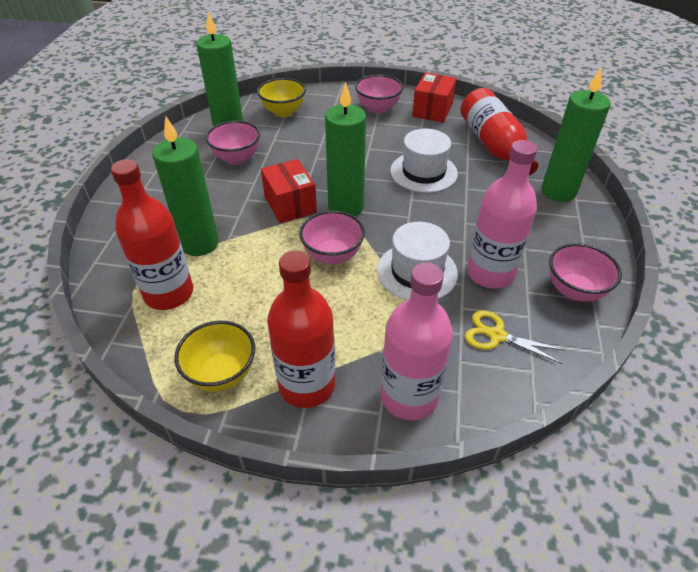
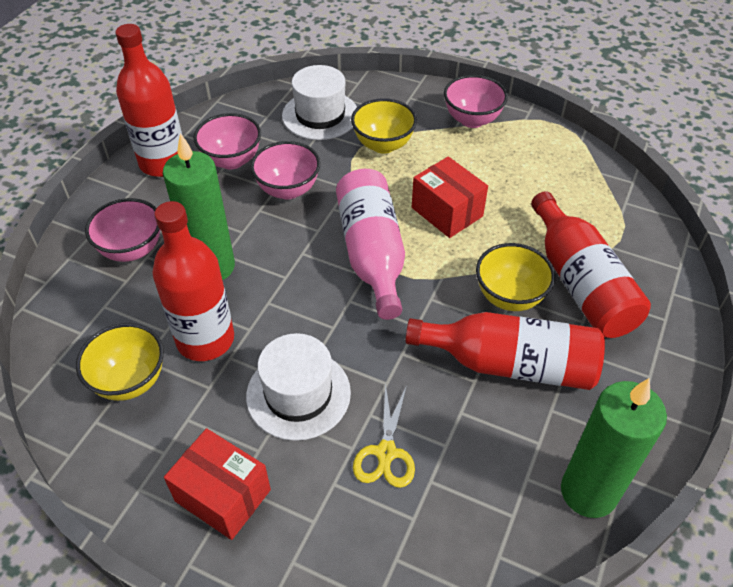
green candle: 4 -> 2
pink bottle: 2 -> 1
red bottle: 3 -> 4
yellow bowl: 2 -> 3

